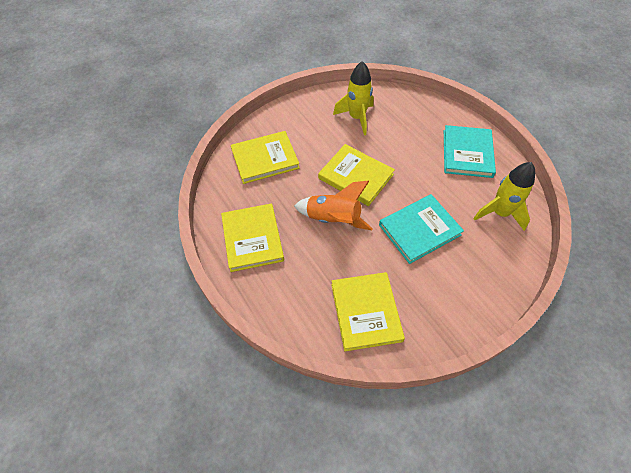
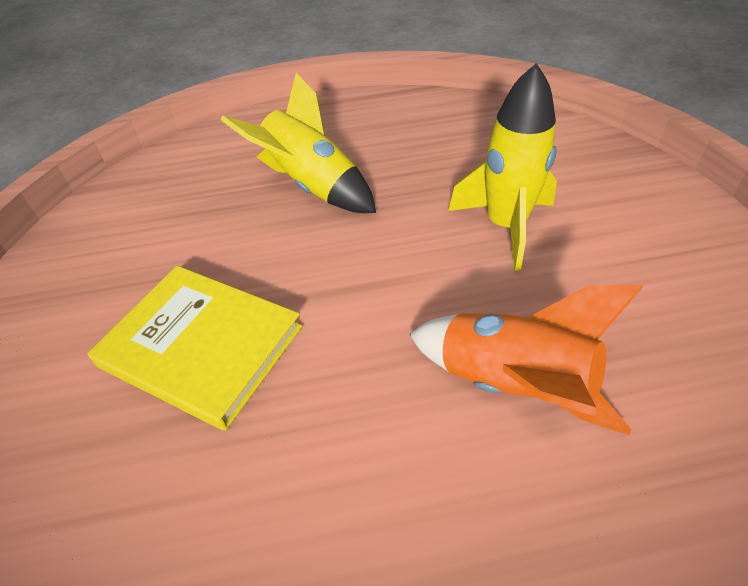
turquoise book: 2 -> 0
yellow book: 4 -> 1

